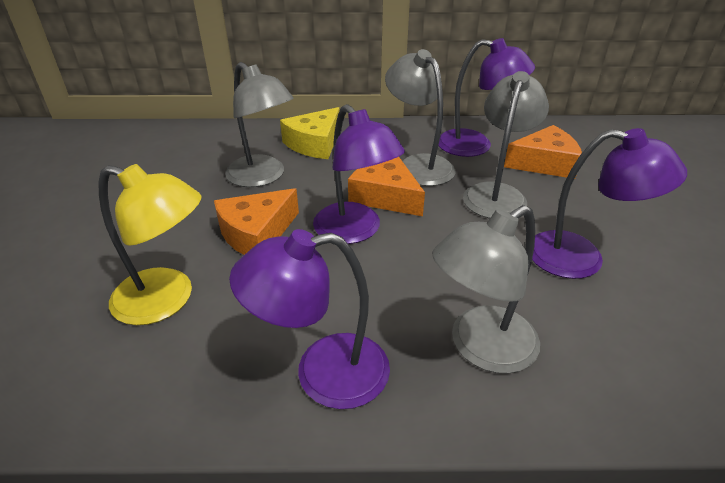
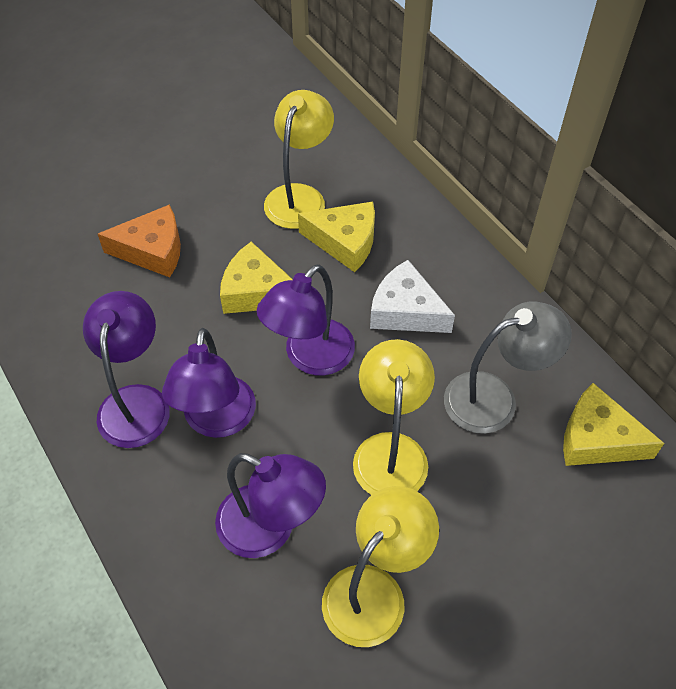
grey lamp: 4 -> 1
orange cheese: 3 -> 1
white cheese: 0 -> 1
yellow cheese: 1 -> 3
yellow lamp: 1 -> 3

